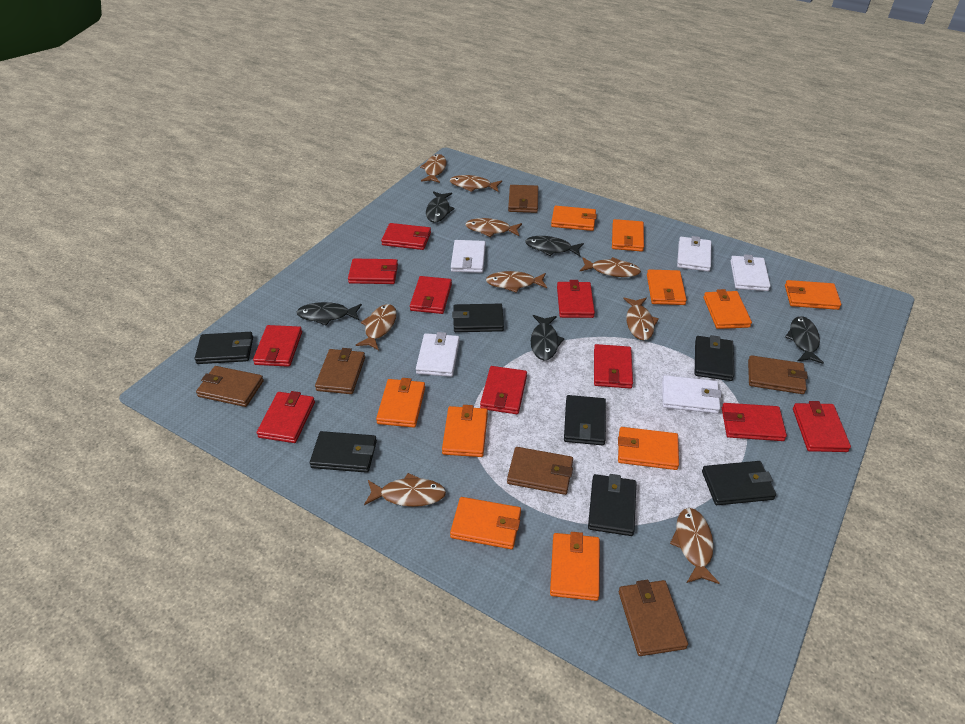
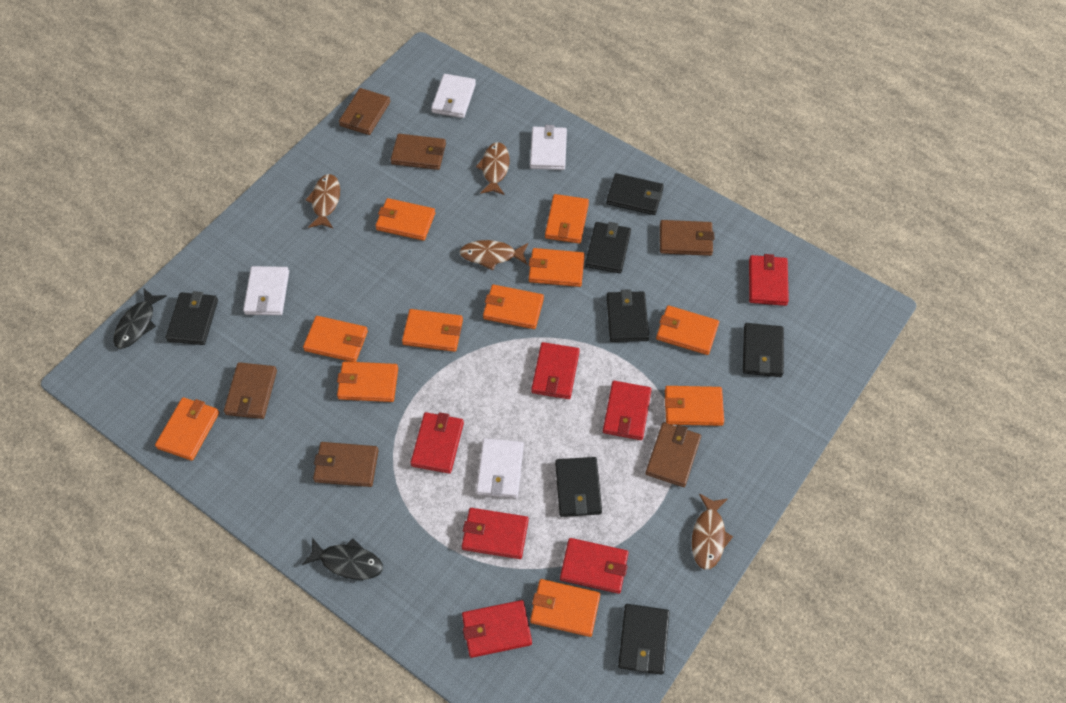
black fish: 5 -> 2
brown fish: 9 -> 4
orange wallet: 10 -> 11
red wallet: 10 -> 7
white wallet: 5 -> 4

